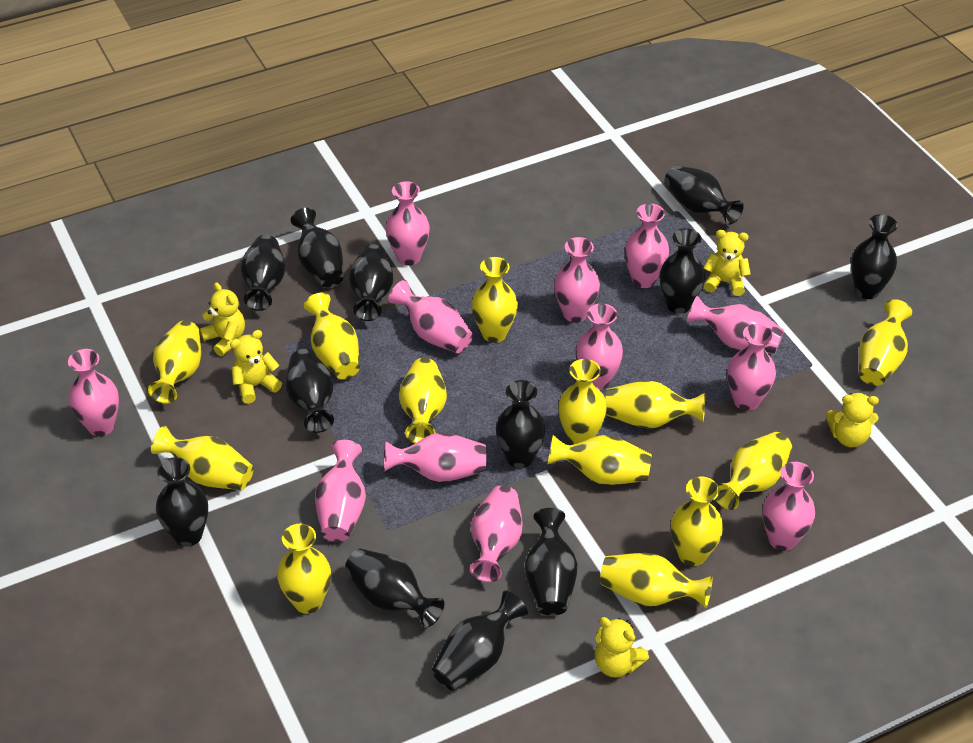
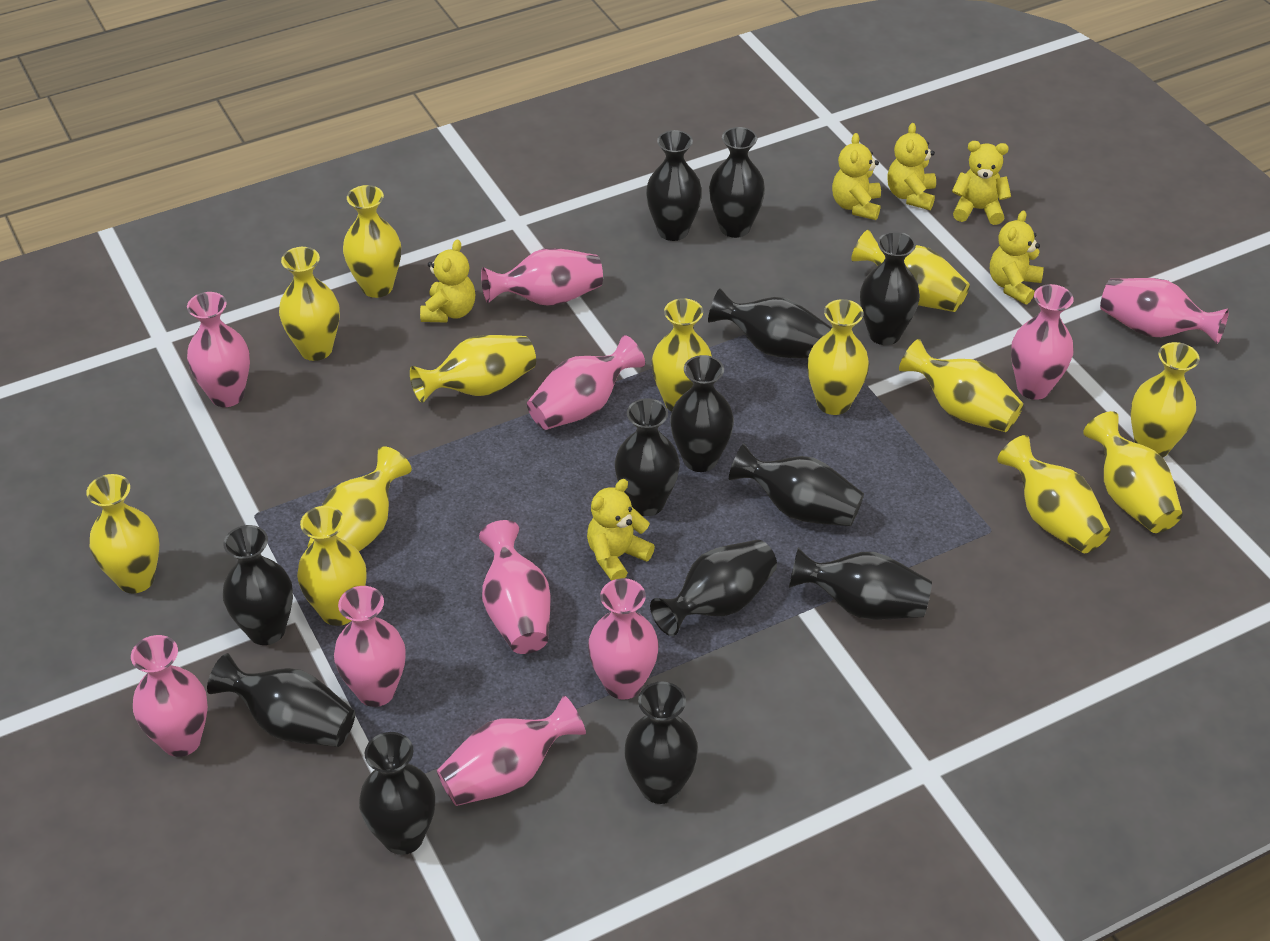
black vase: 12 -> 13
pink vase: 12 -> 10
yellow teddy bear: 5 -> 6

